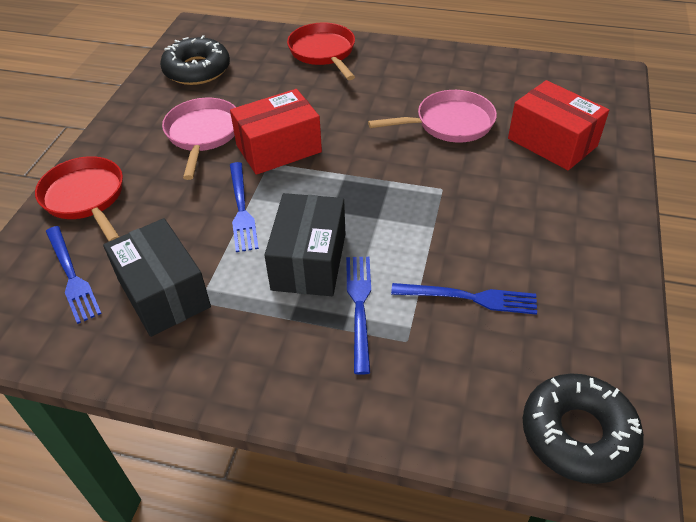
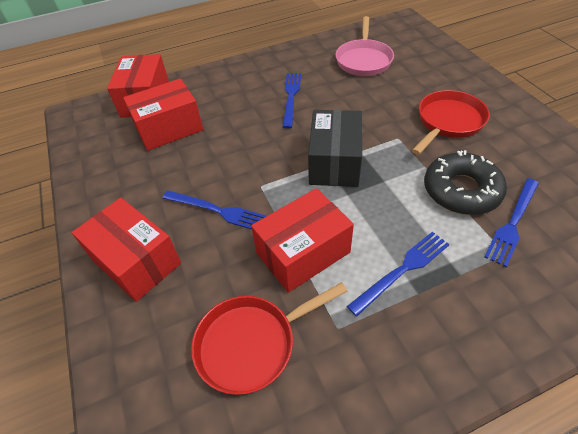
black box: 2 -> 1
black donut: 2 -> 1
pink pan: 2 -> 1
red box: 2 -> 4

